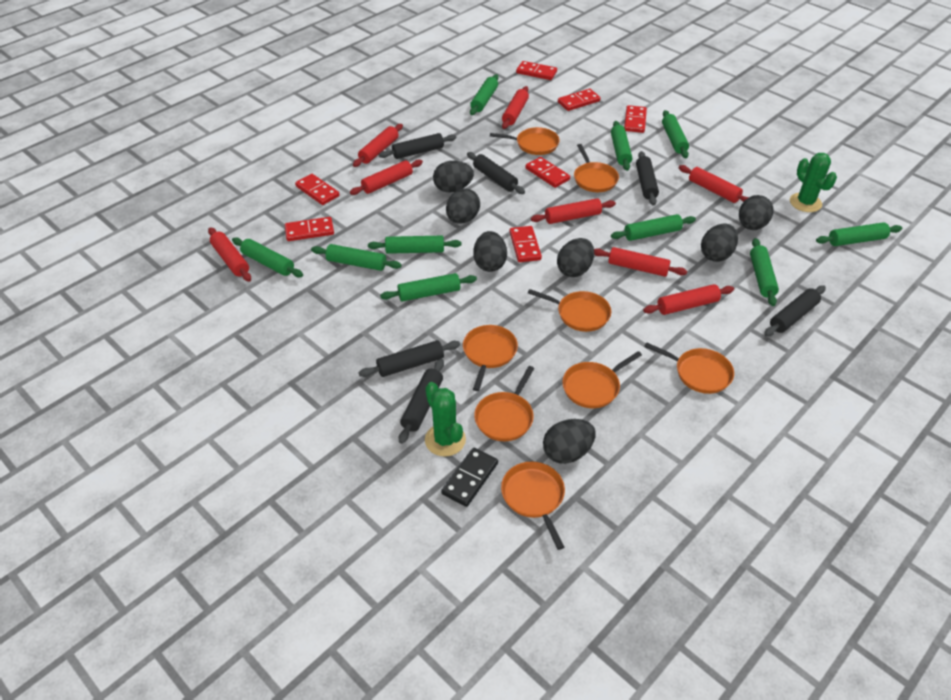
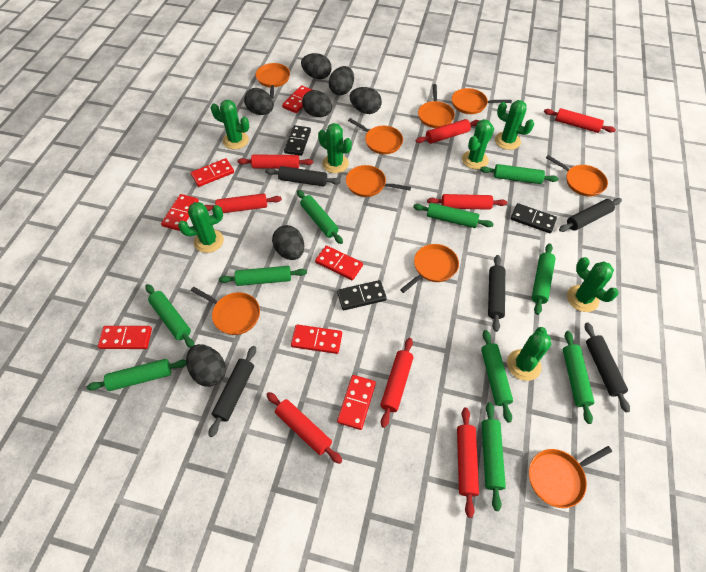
black domino: 1 -> 3
black rolling pin: 6 -> 5
green cactus: 2 -> 7
orange pan: 8 -> 9

